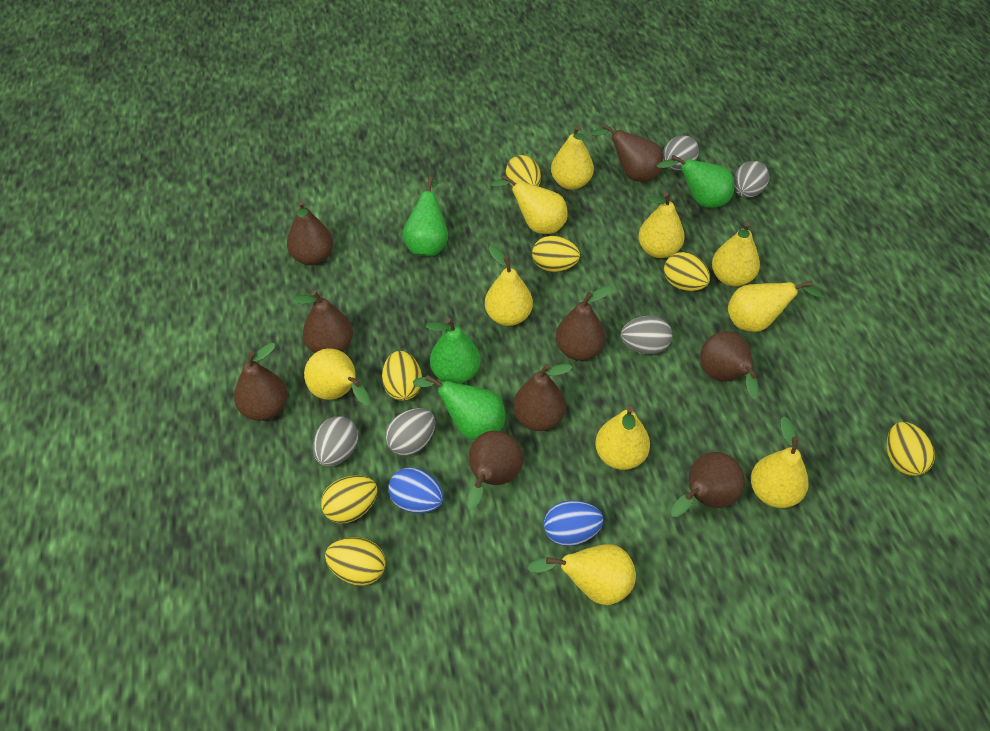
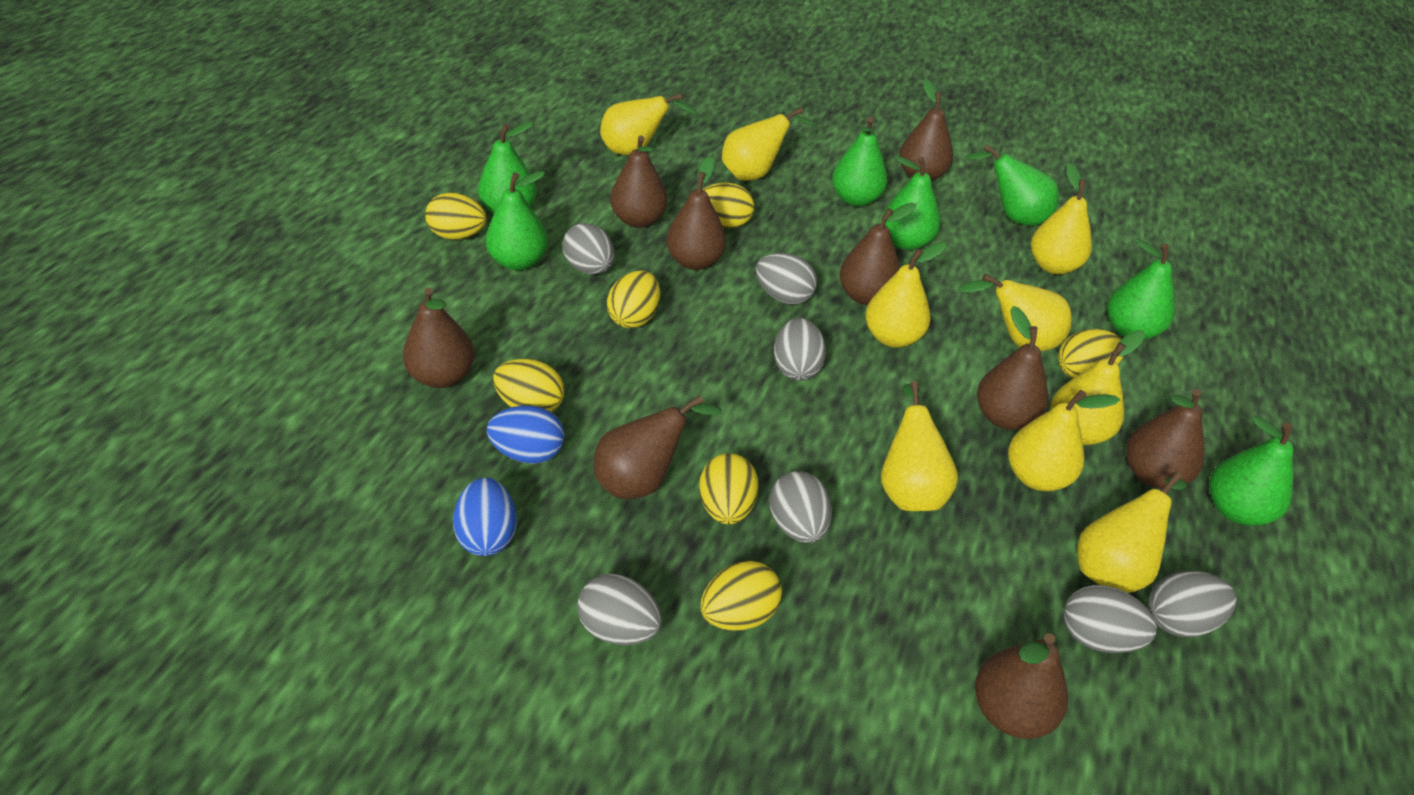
green pear: 4 -> 7
grey egg: 5 -> 7
yellow pear: 10 -> 9

